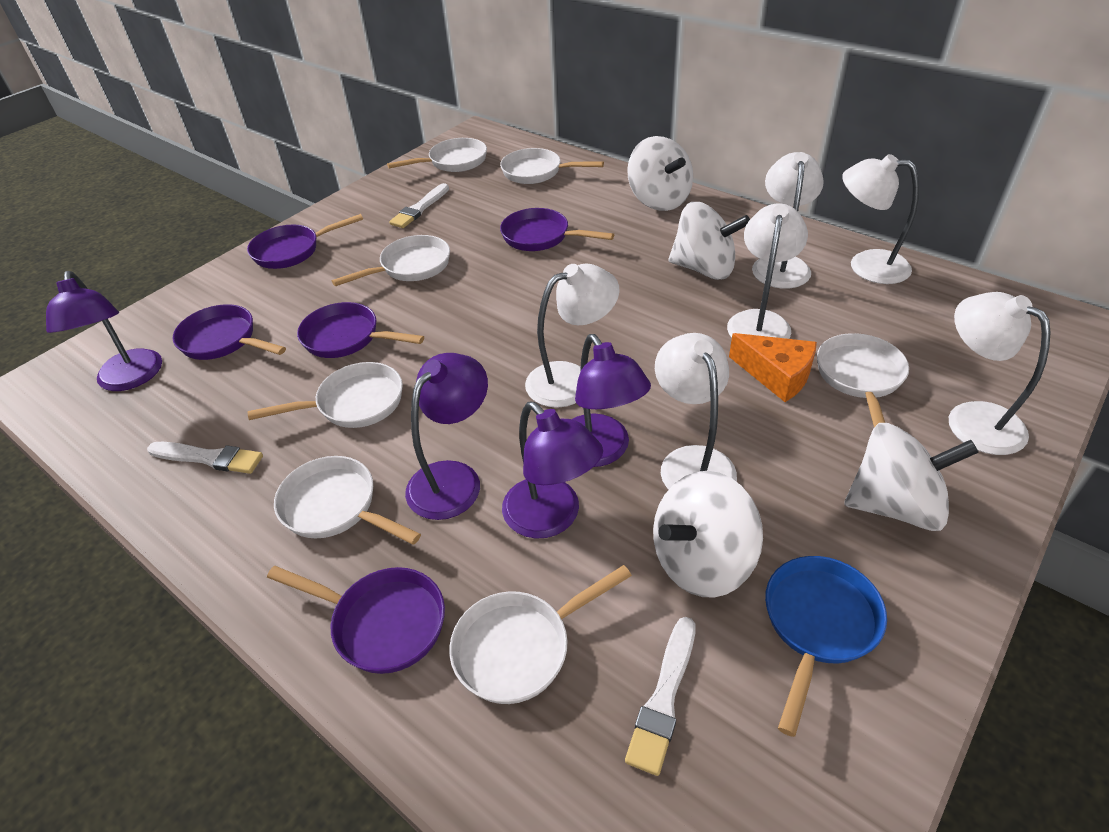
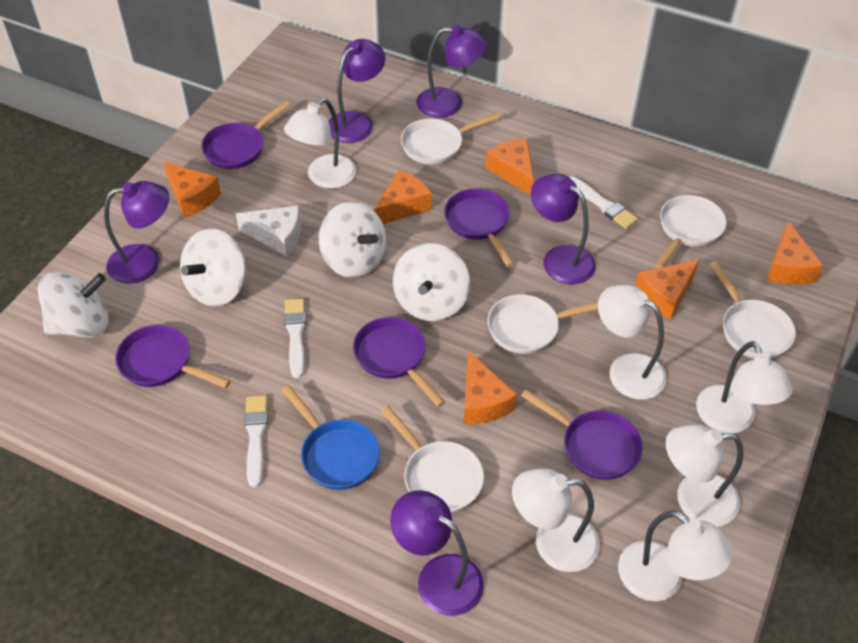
orange cheese: 1 -> 6
purple lamp: 4 -> 5
white cheese: 0 -> 1
white pan: 7 -> 5

